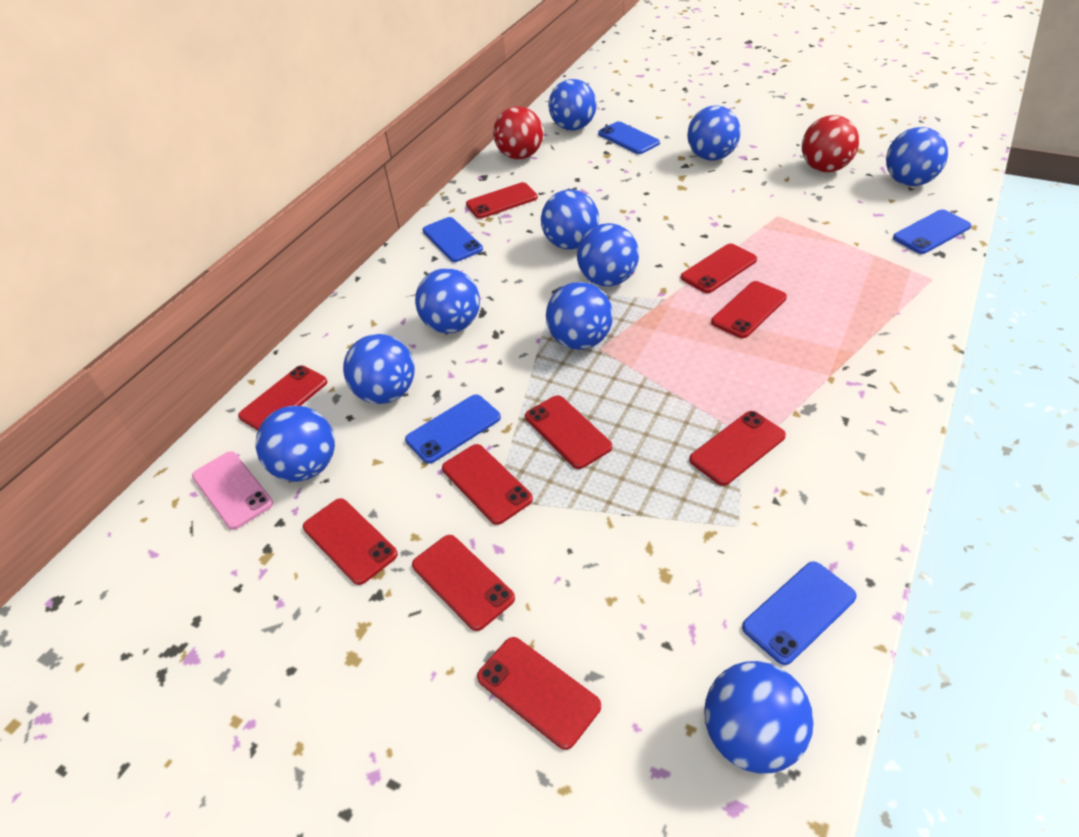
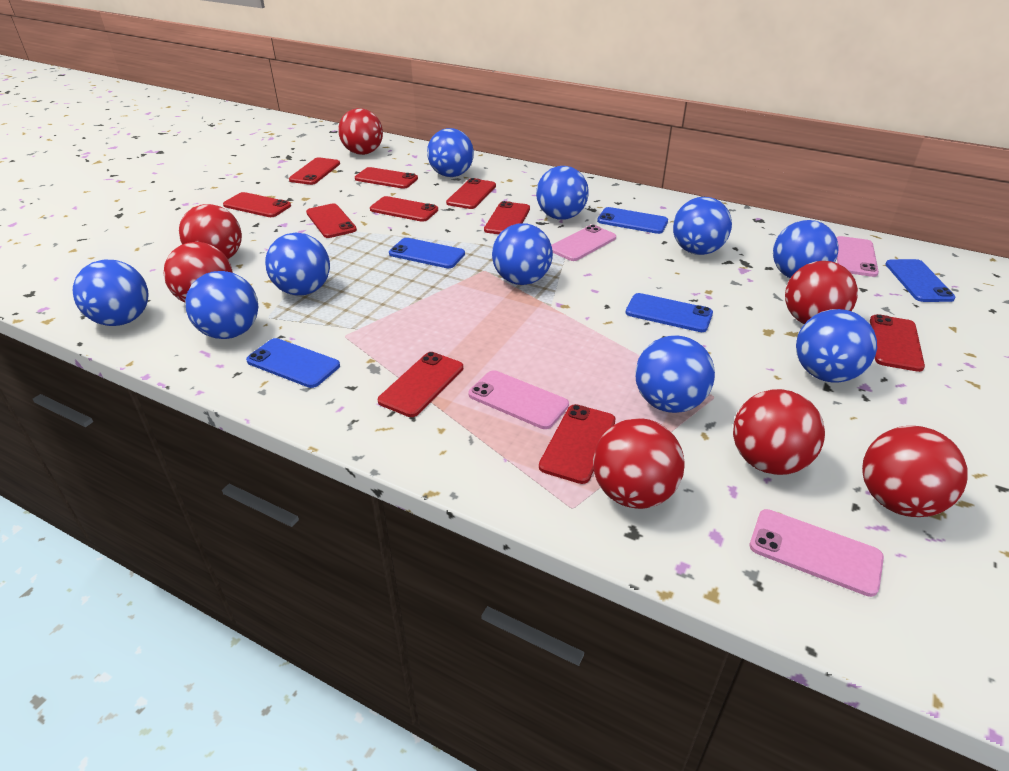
pink phone: 1 -> 4
red ball: 2 -> 7

